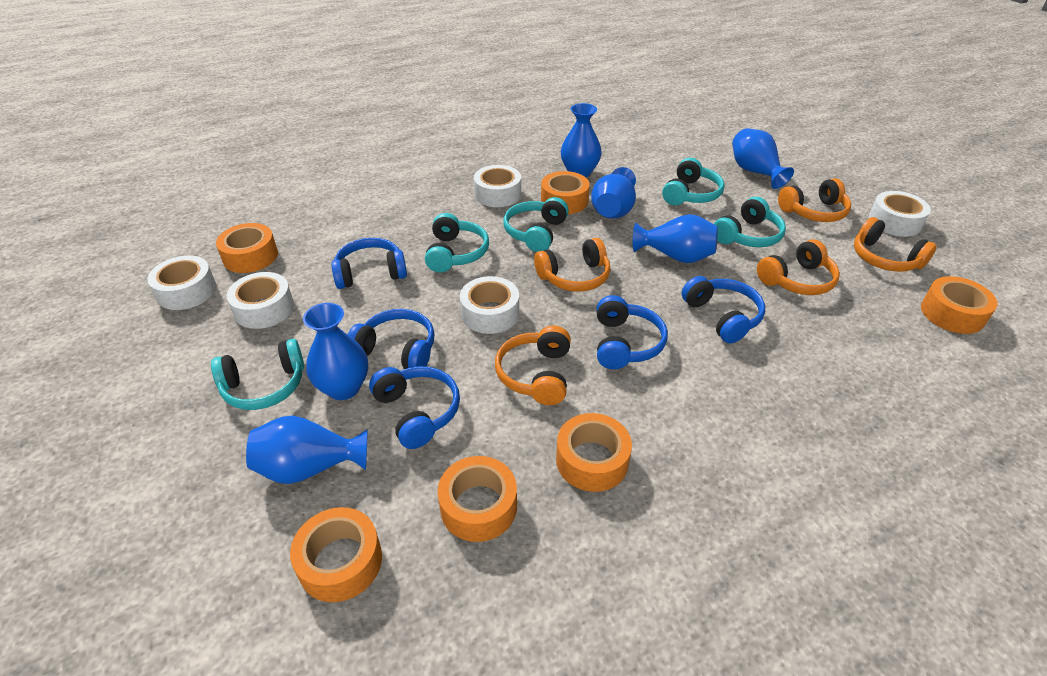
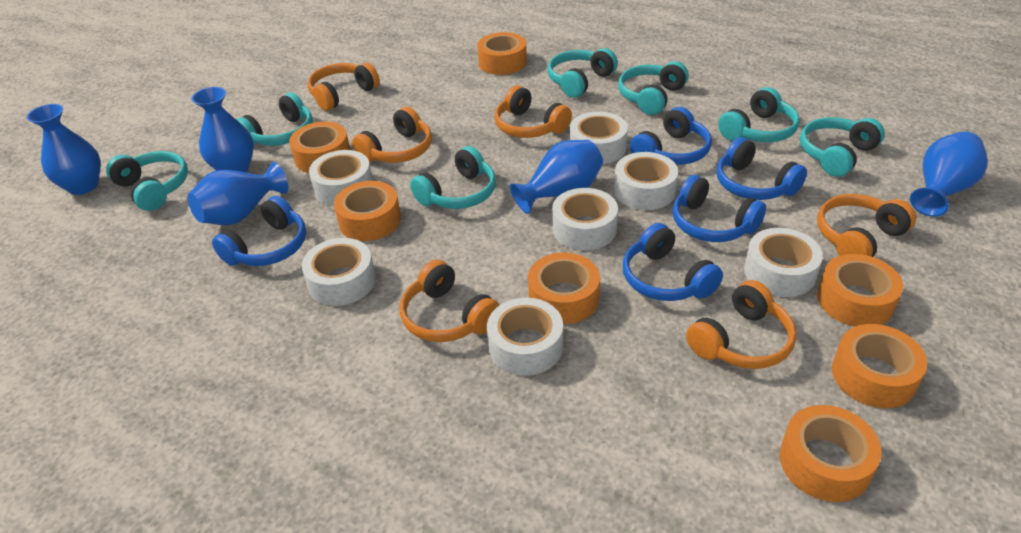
blue vase: 6 -> 5
orange headphones: 5 -> 6
orange tape: 6 -> 7
turquoise headphones: 5 -> 7
white tape: 5 -> 7

